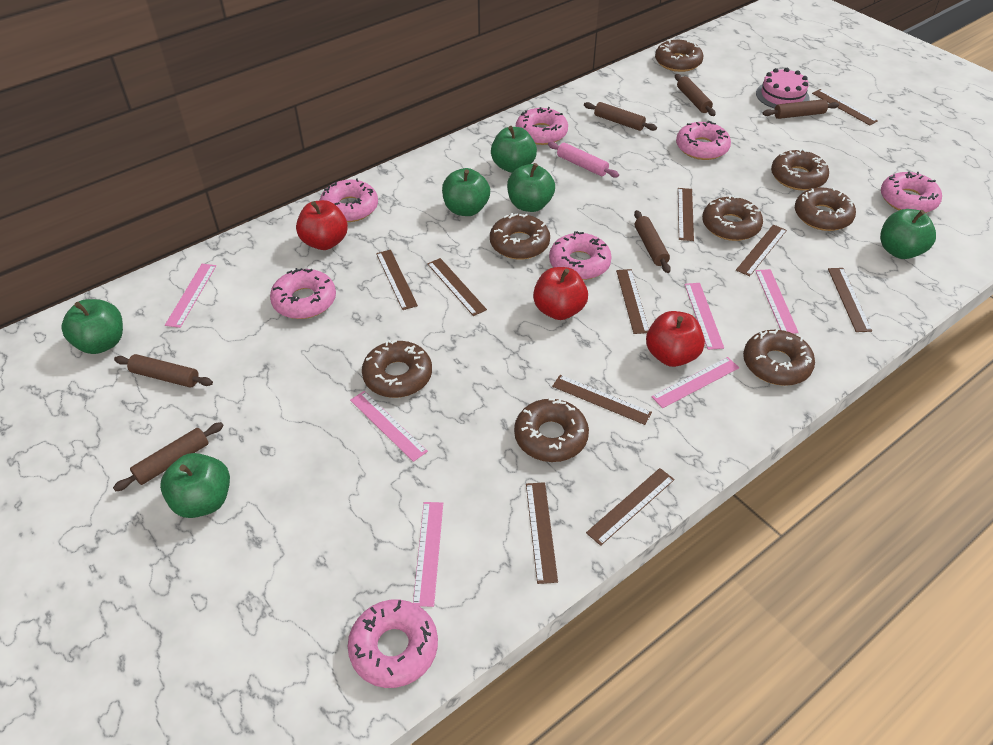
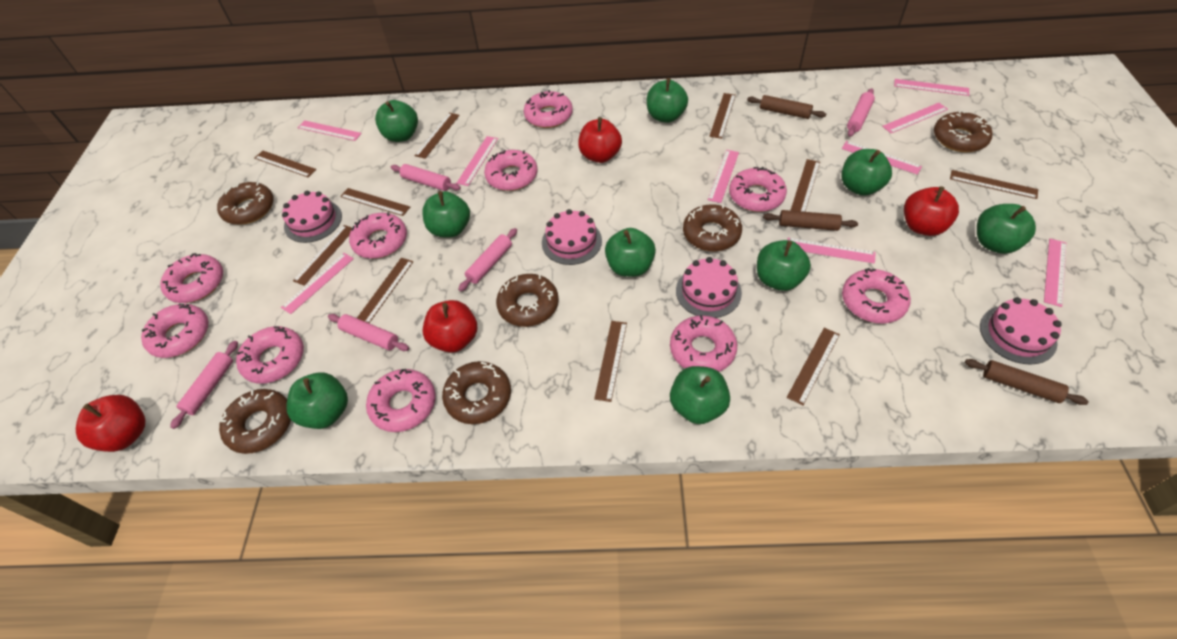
brown donut: 8 -> 6
brown rolling pin: 6 -> 3
green apple: 6 -> 9
pink cake: 1 -> 4
pink donut: 7 -> 10
pink rolling pin: 1 -> 5
pink ruler: 6 -> 9
red apple: 3 -> 4

